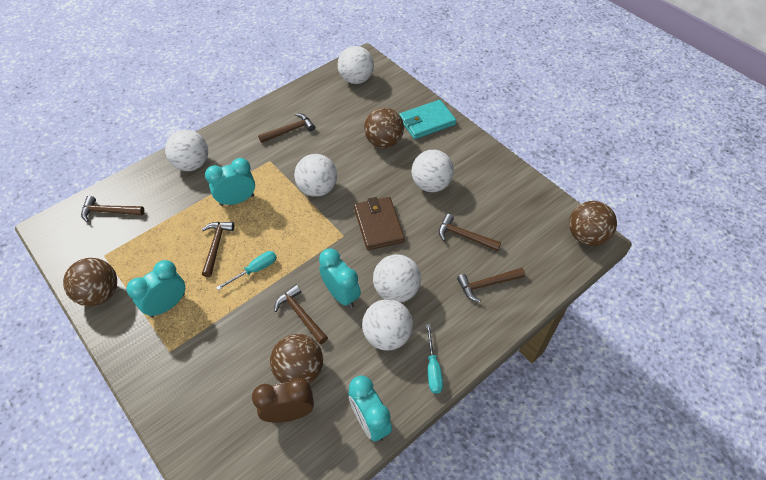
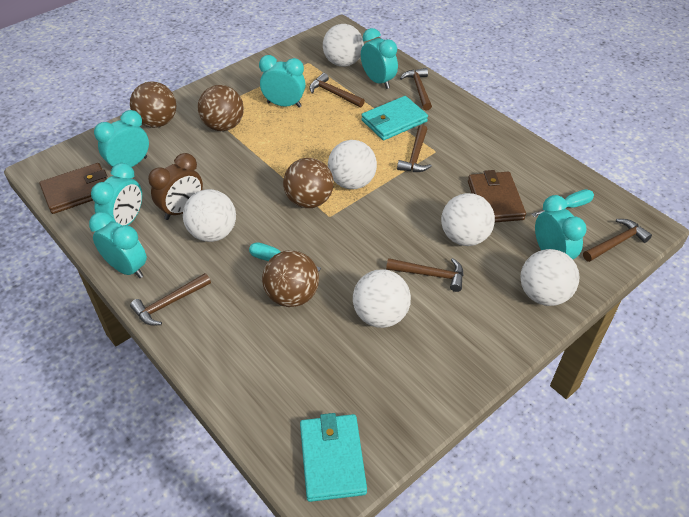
brown wallet: 1 -> 2
turquoise clock: 4 -> 6
turquoise wallet: 1 -> 2

